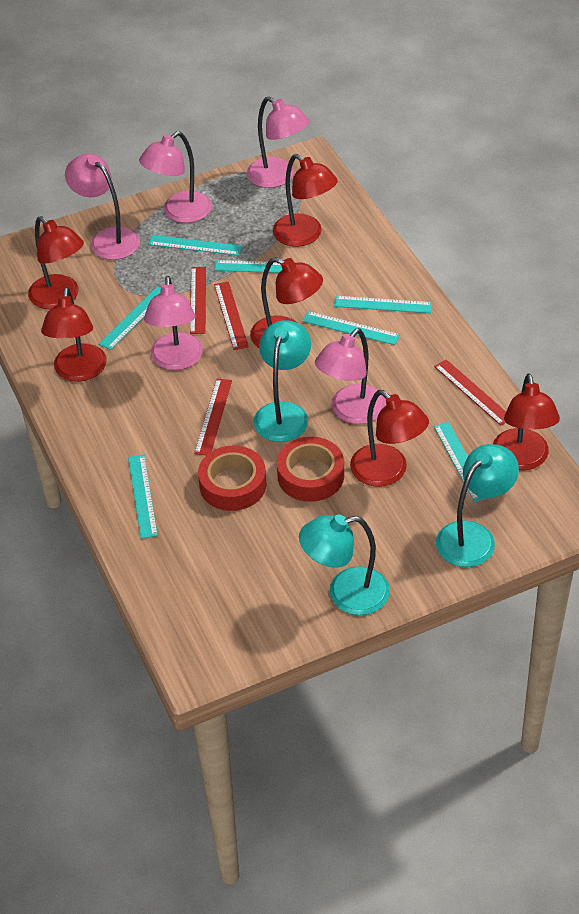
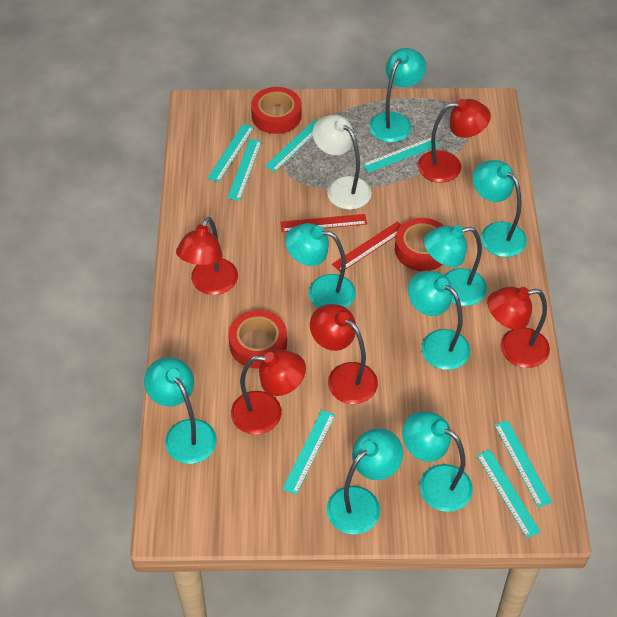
pink lamp: 5 -> 0
red lamp: 6 -> 5
red ruler: 4 -> 2
red tape: 2 -> 3
turquoise lamp: 3 -> 8
white lamp: 0 -> 1

